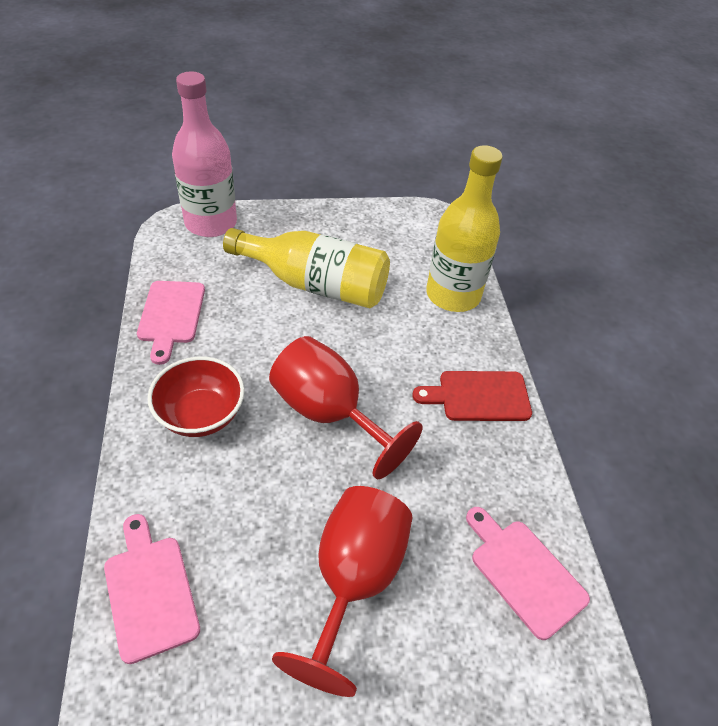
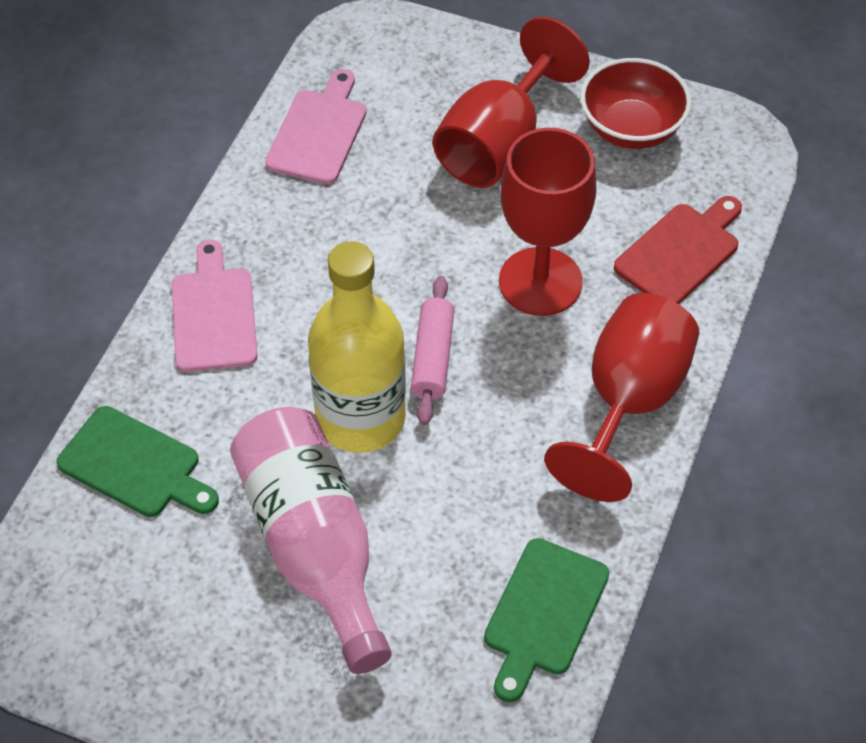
green cutting board: 0 -> 2
pink cutting board: 3 -> 2
pink rolling pin: 0 -> 1
red goblet: 2 -> 3
yellow bottle: 2 -> 1

